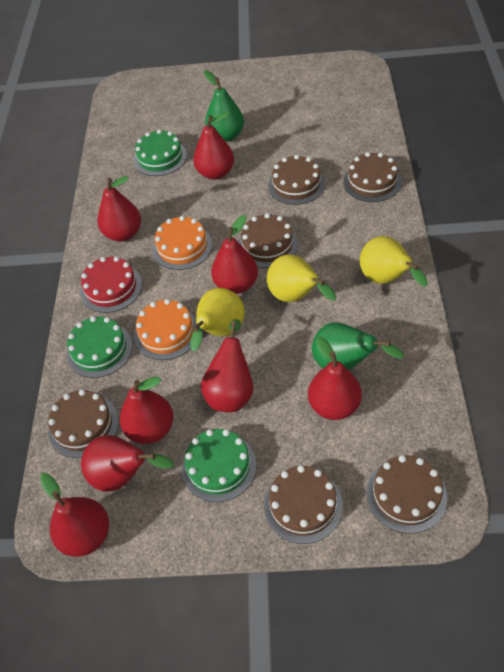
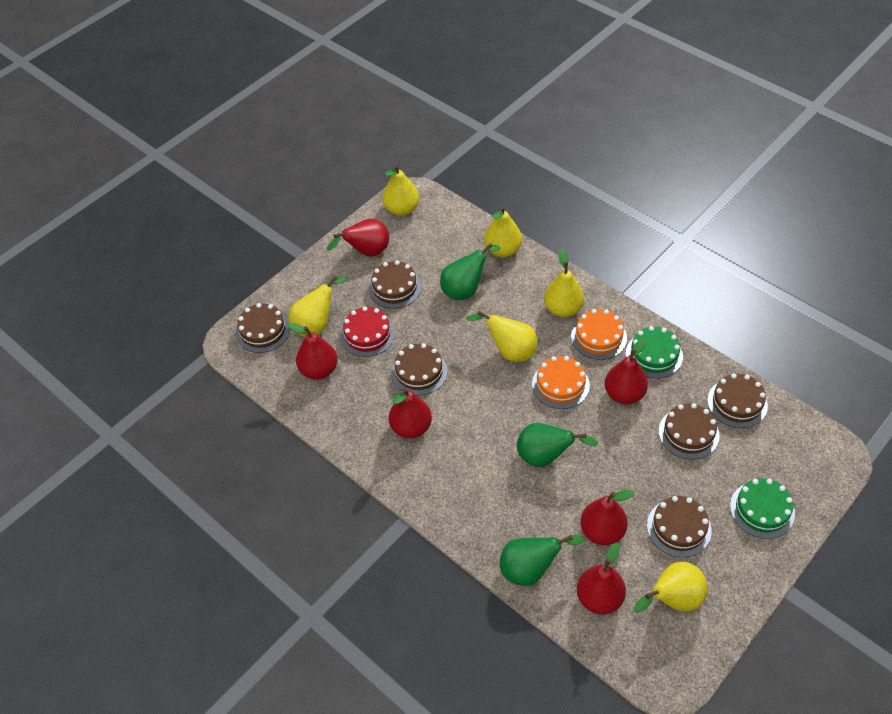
green cake: 3 -> 2
green pear: 2 -> 3
red pear: 8 -> 6
yellow pear: 3 -> 6

